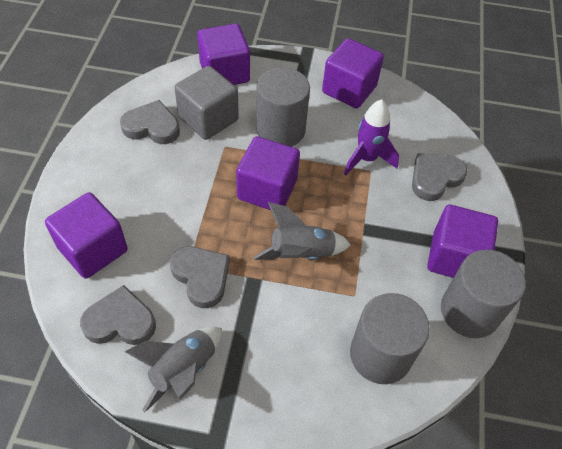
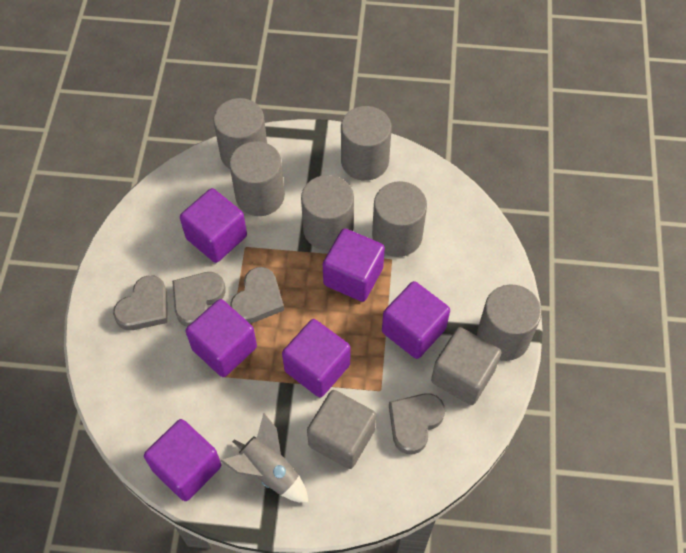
grey cube: 1 -> 2
grey cylinder: 3 -> 6
grey rocket: 2 -> 1
purple cube: 5 -> 6
purple rocket: 1 -> 0

